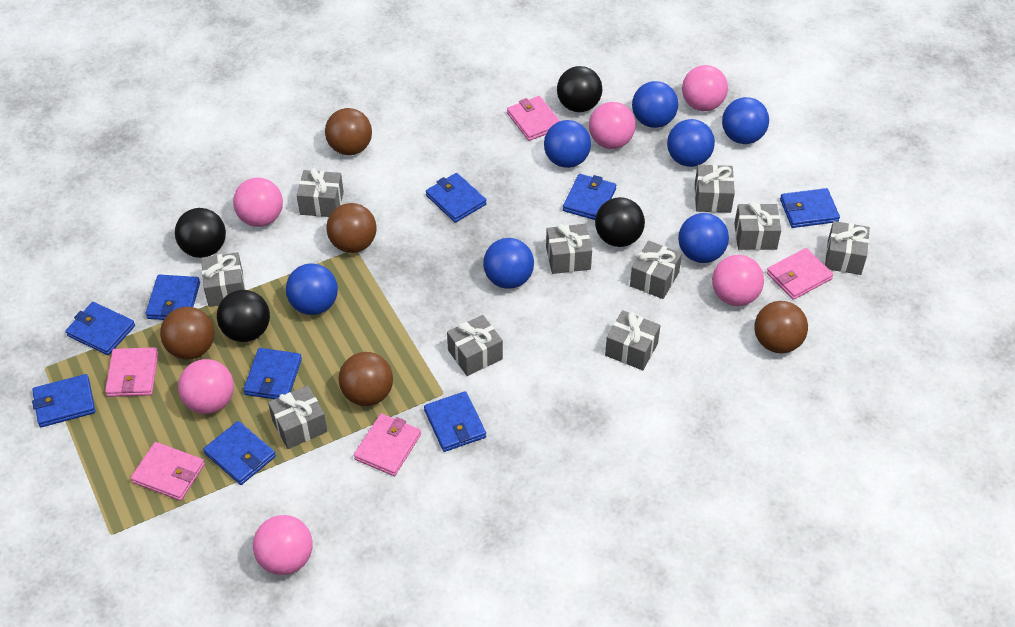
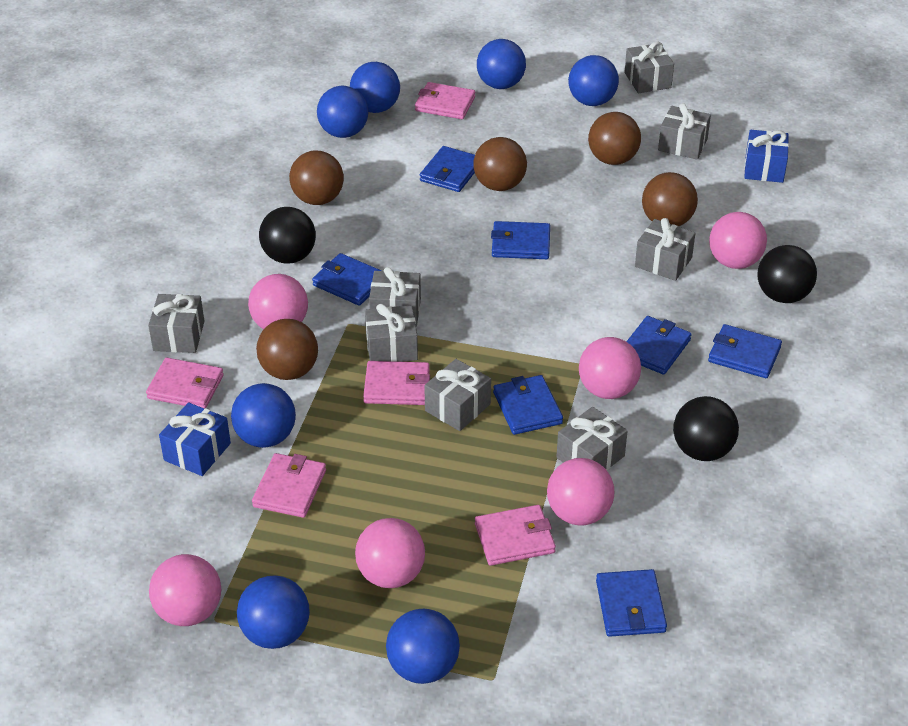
black ball: 4 -> 3
blue gift: 0 -> 2
blue wallet: 9 -> 7
grey gift: 10 -> 8

